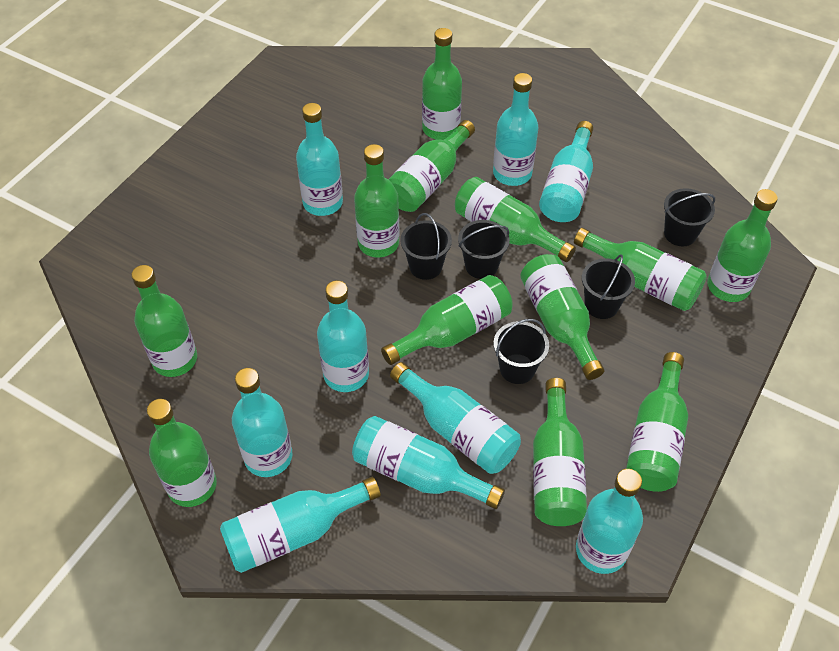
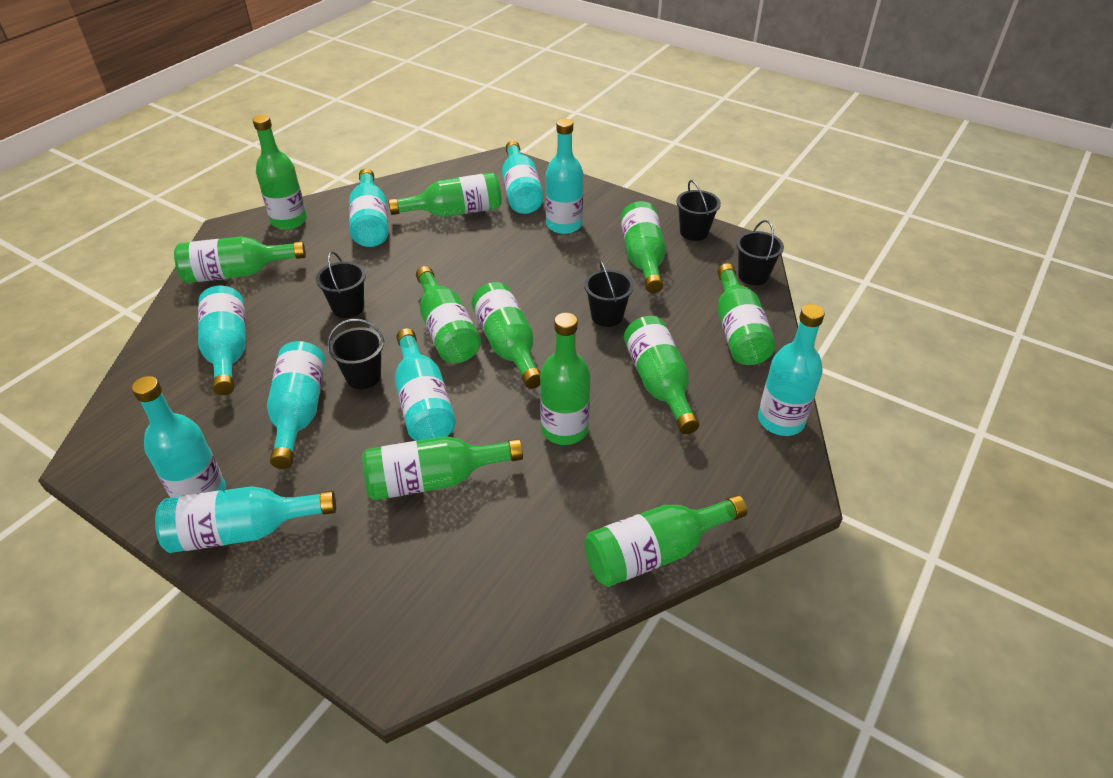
green bottle: 12 -> 11

